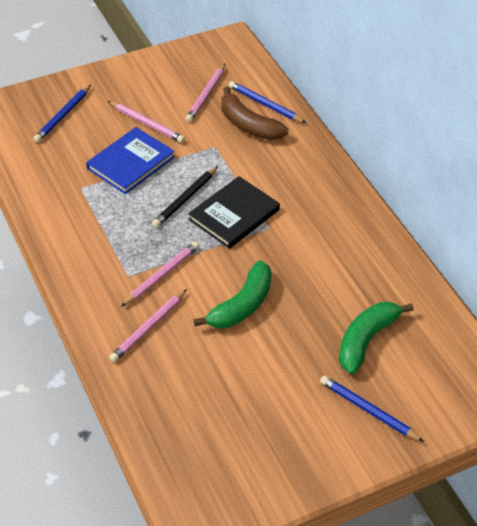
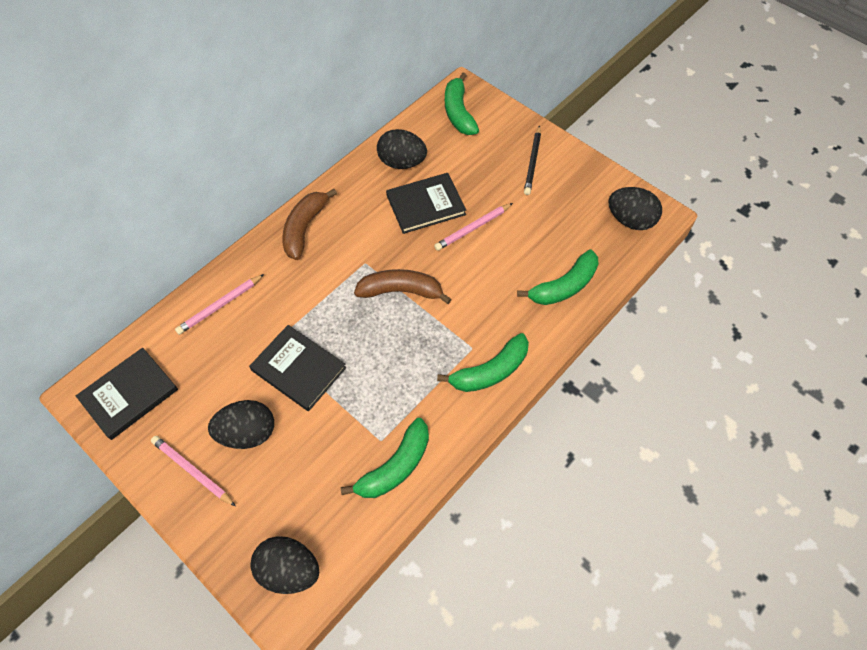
black book: 1 -> 3
black egg: 0 -> 4
blue book: 1 -> 0
blue pencil: 3 -> 0
brown banana: 1 -> 2
green banana: 2 -> 4
pink pencil: 4 -> 3

